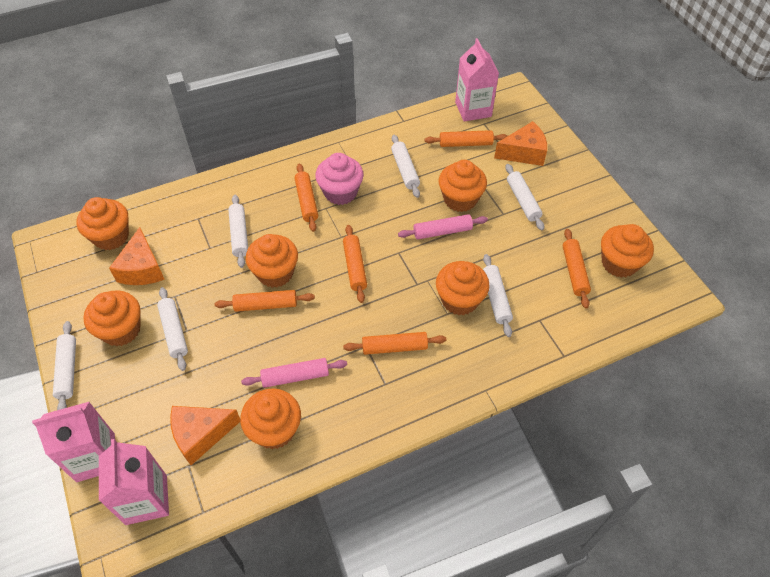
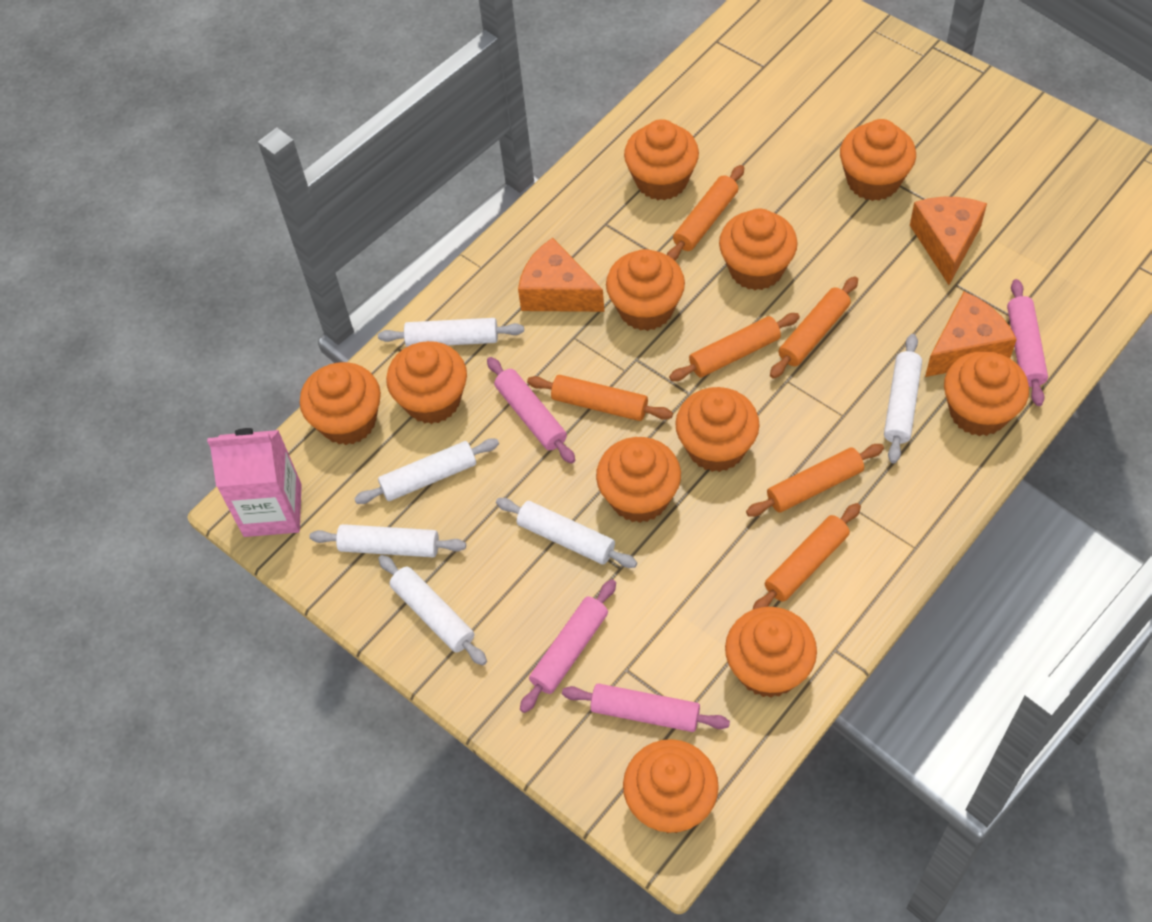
orange cupcake: 7 -> 11
pink carton: 3 -> 1
pink cupcake: 1 -> 0
pink rolling pin: 2 -> 4

